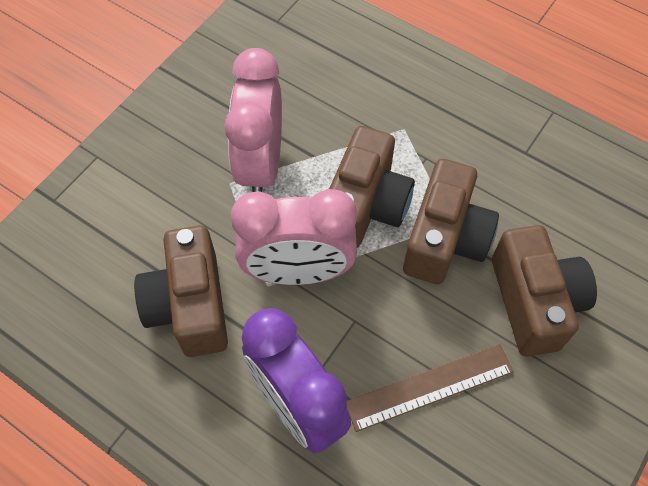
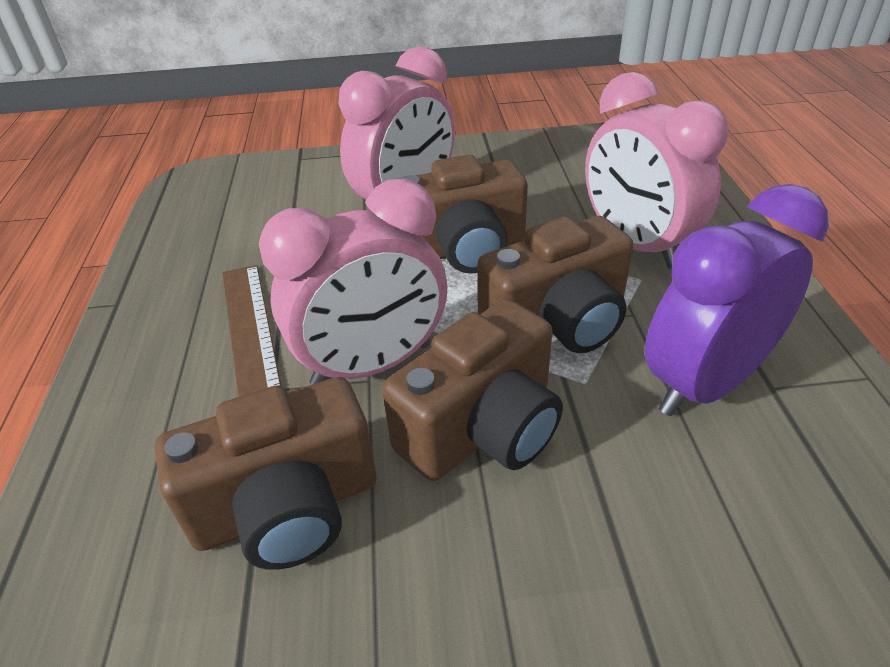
pink clock: 2 -> 3

